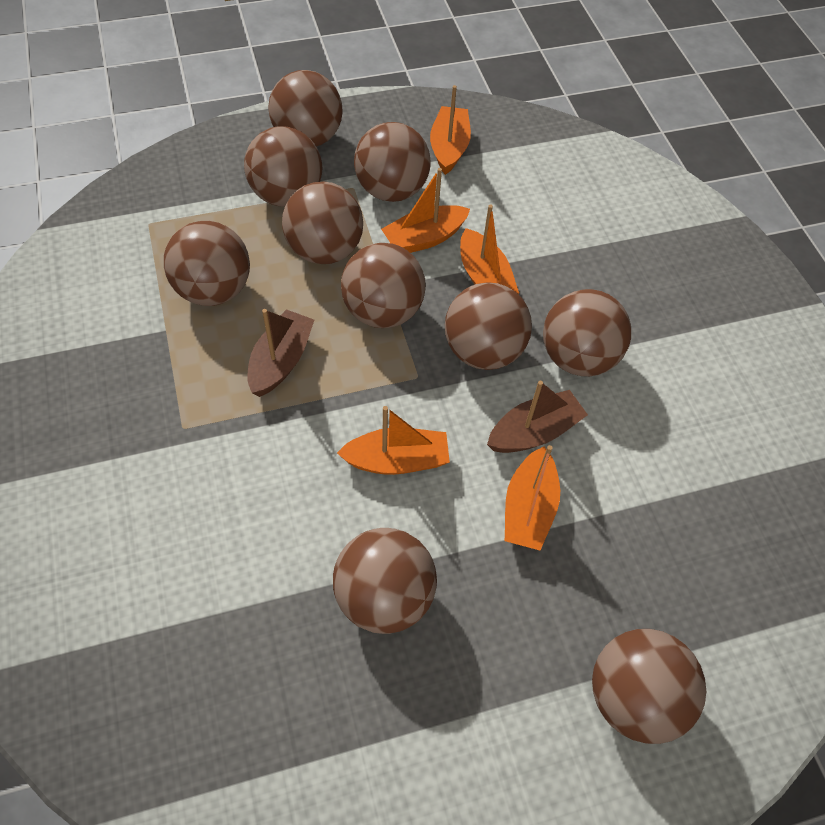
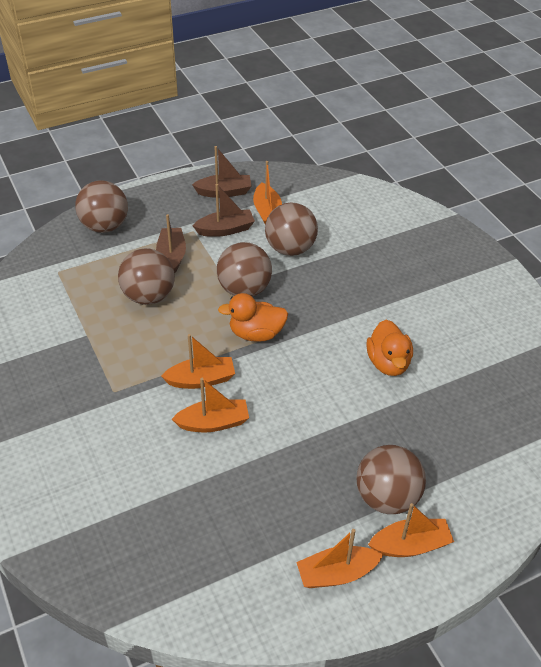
brown ball: 10 -> 5
brown boat: 2 -> 3
orange duck: 0 -> 2

